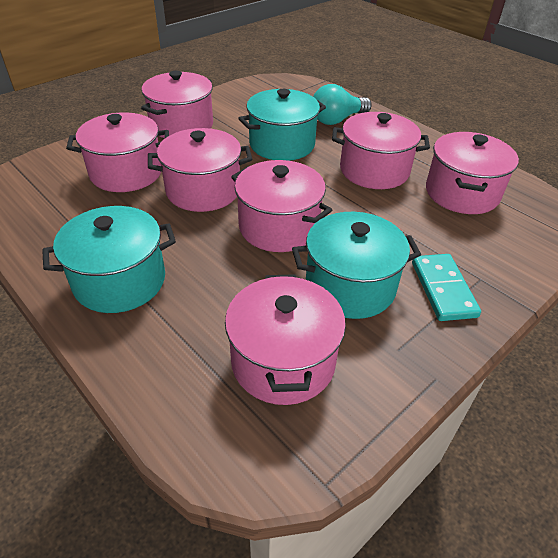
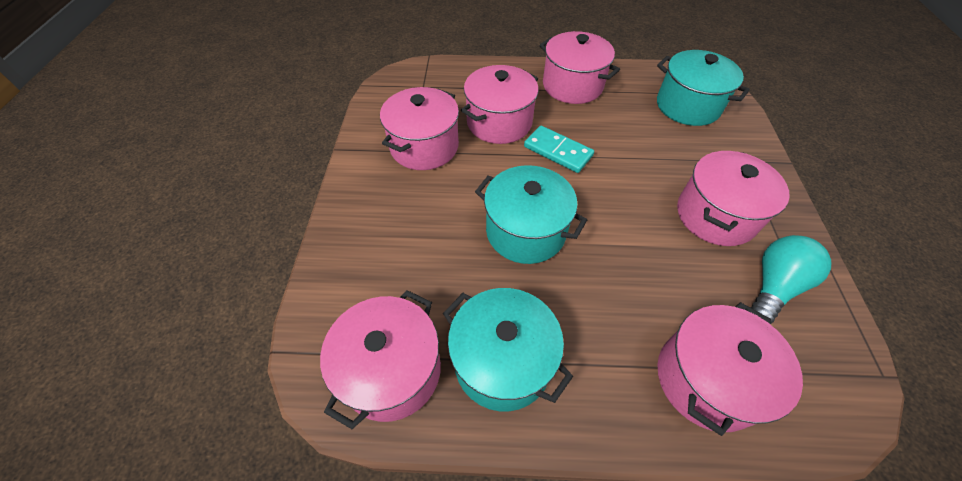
pink pot: 7 -> 6

